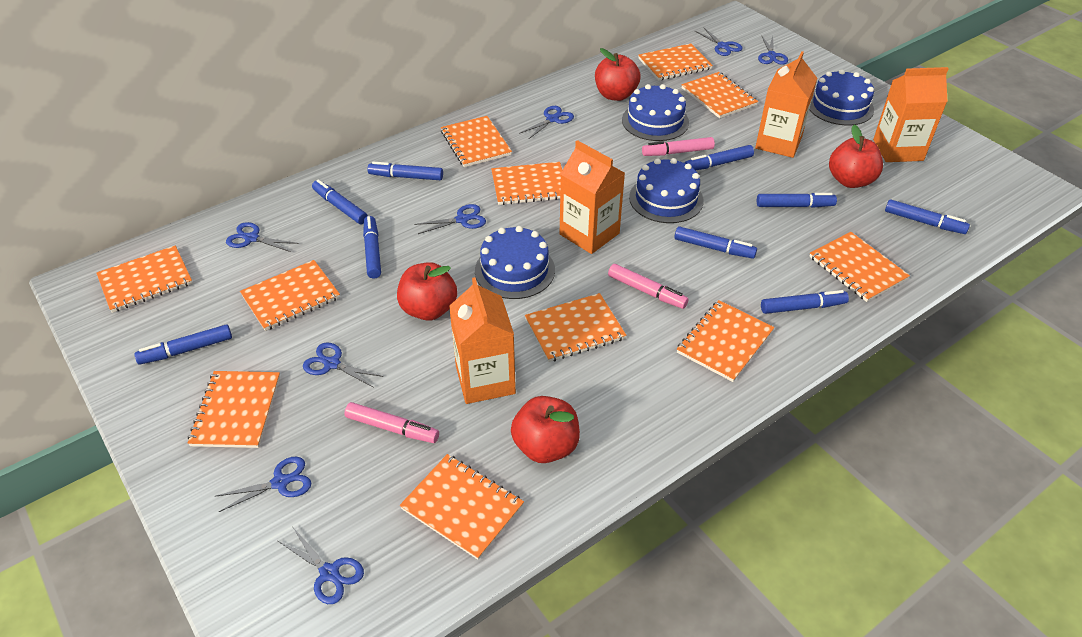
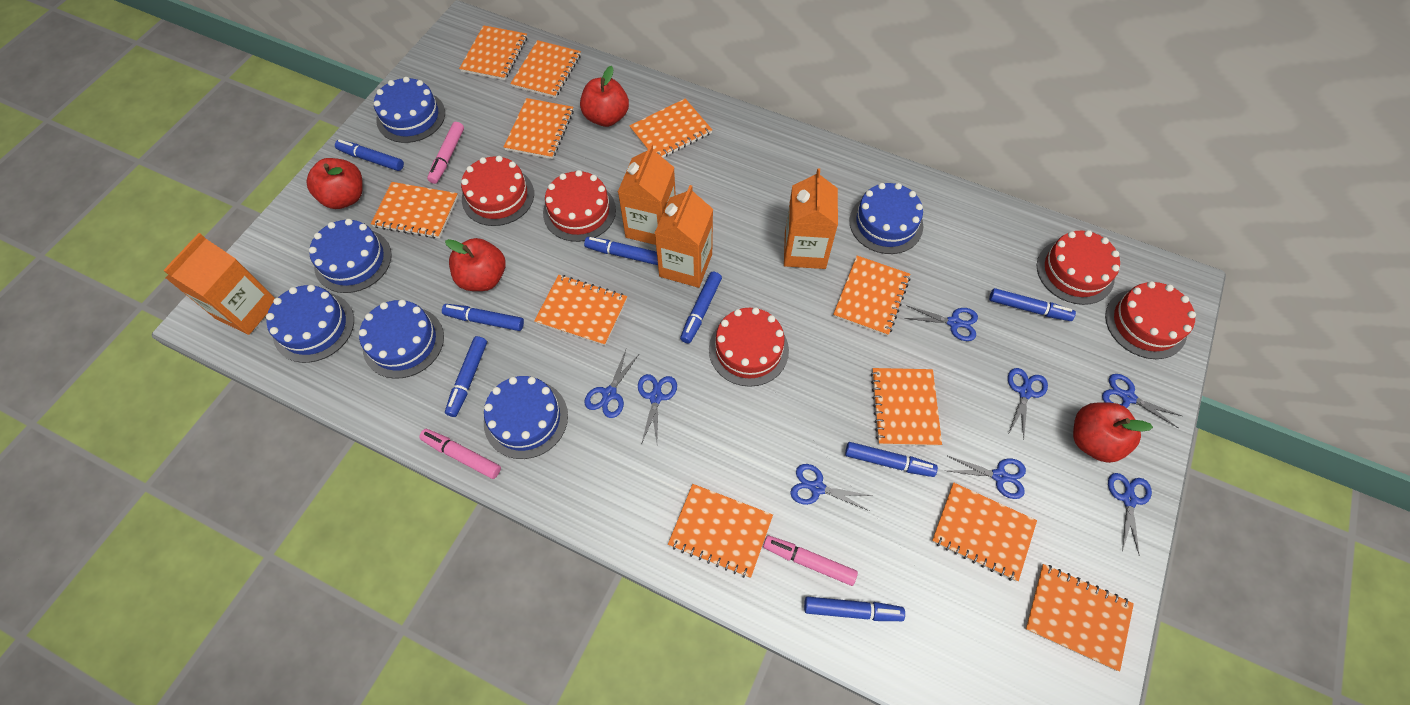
blue cake: 4 -> 6
blue marker: 9 -> 8
red cake: 0 -> 5

